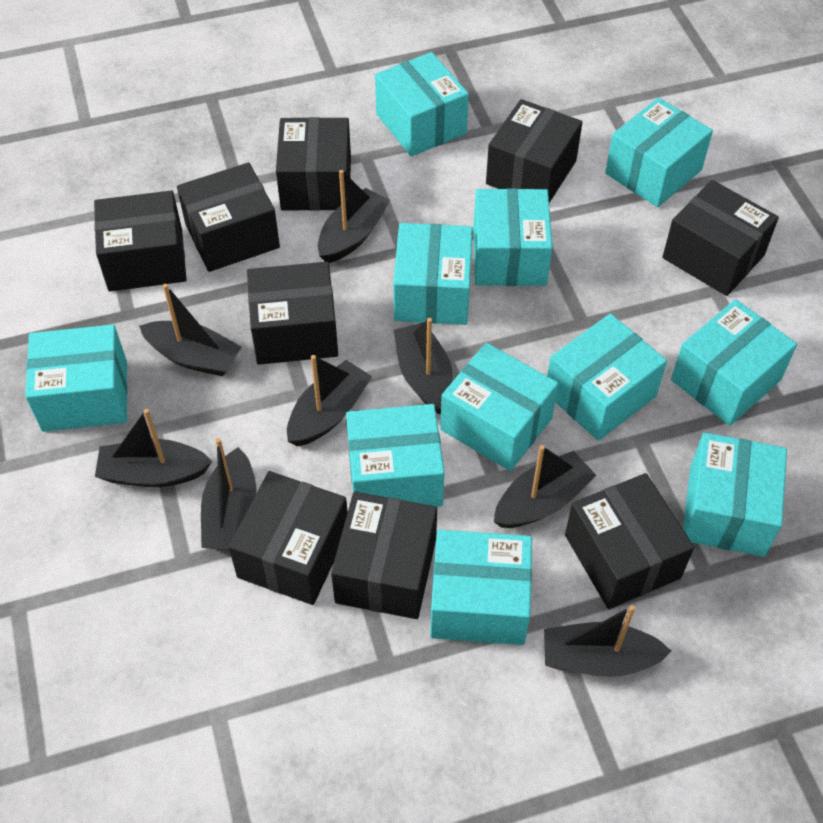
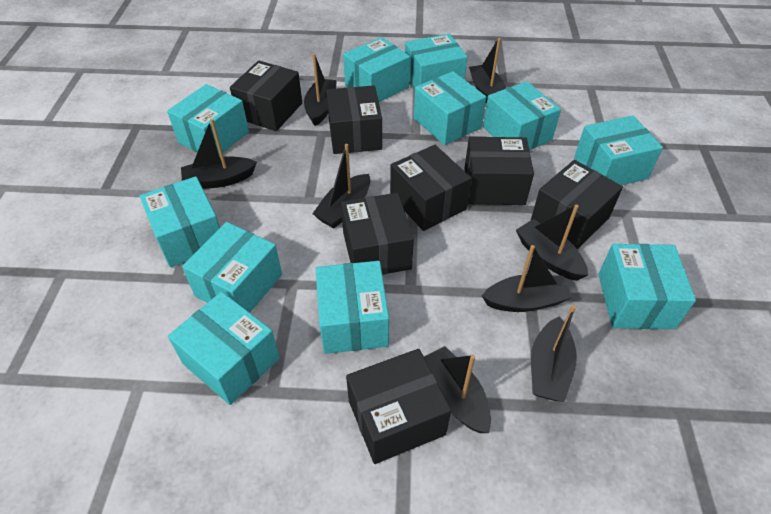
black box: 9 -> 7

